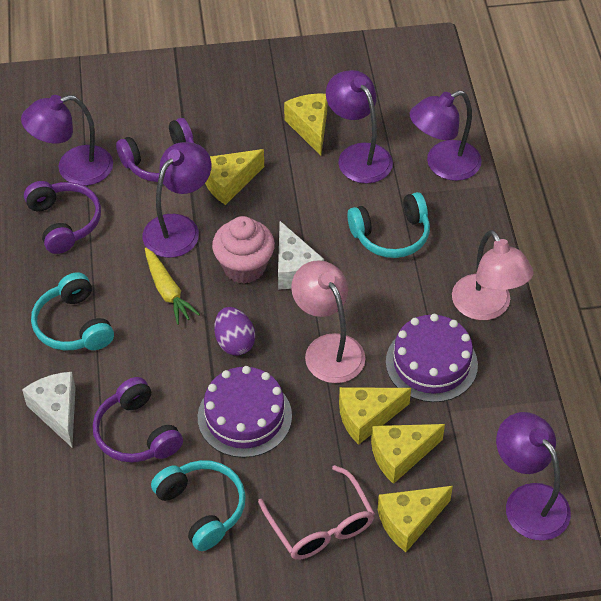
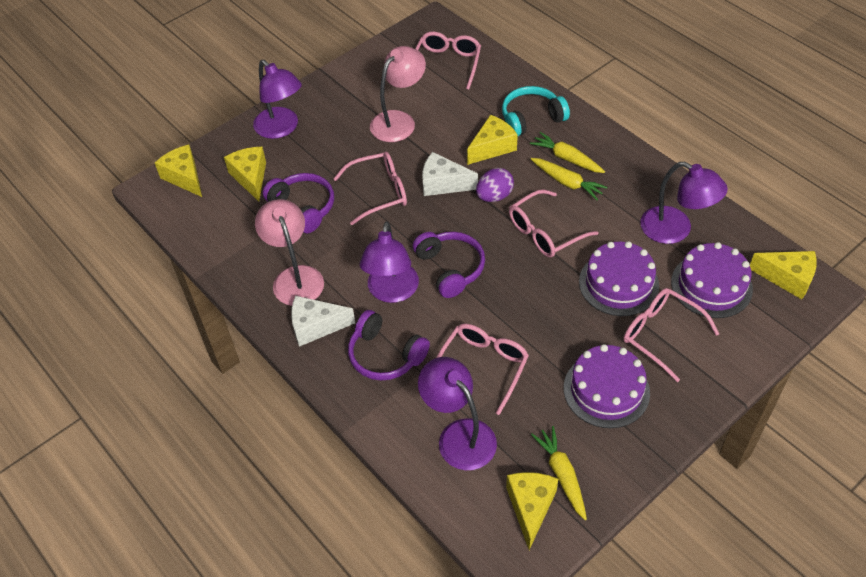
pink cupcake: 1 -> 0
pink glasses: 1 -> 5
purple cake: 2 -> 3
purple lamp: 5 -> 4
turquoise headphones: 3 -> 1
yellow carrot: 1 -> 3

